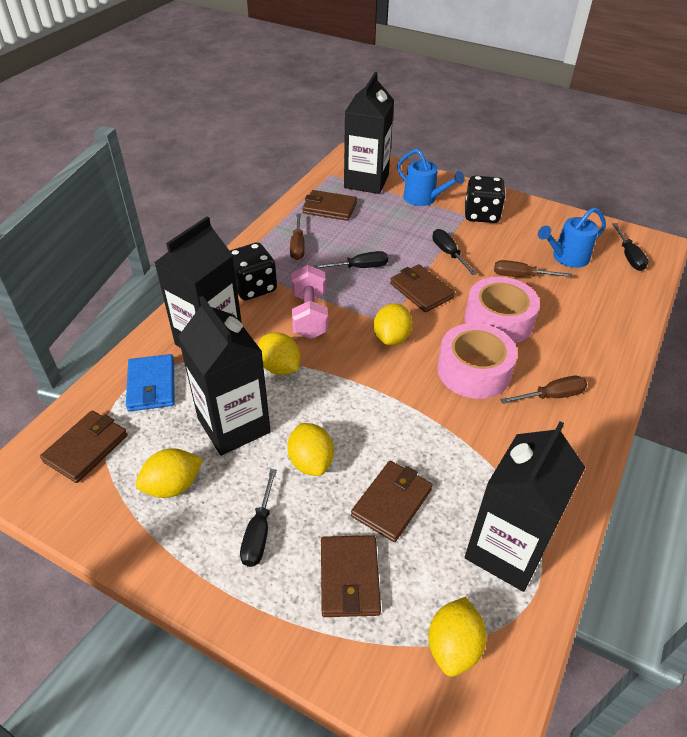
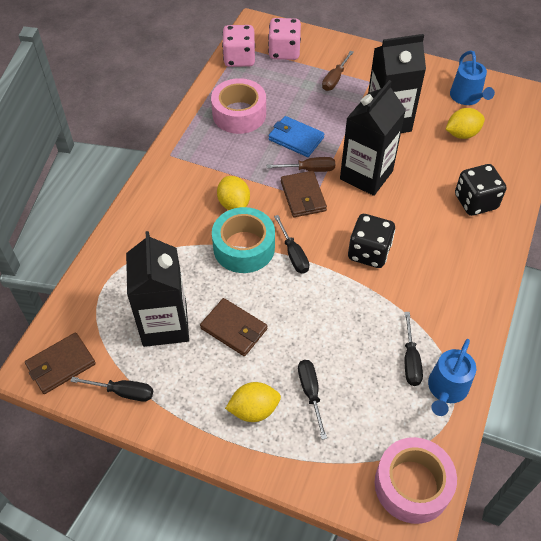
black carton: 4 -> 3
brown screwdriver: 3 -> 2
brown wallet: 5 -> 3
pink dice: 0 -> 2
pink dumbbell: 1 -> 0
turquoise tape: 0 -> 1
yellow lemon: 5 -> 3

